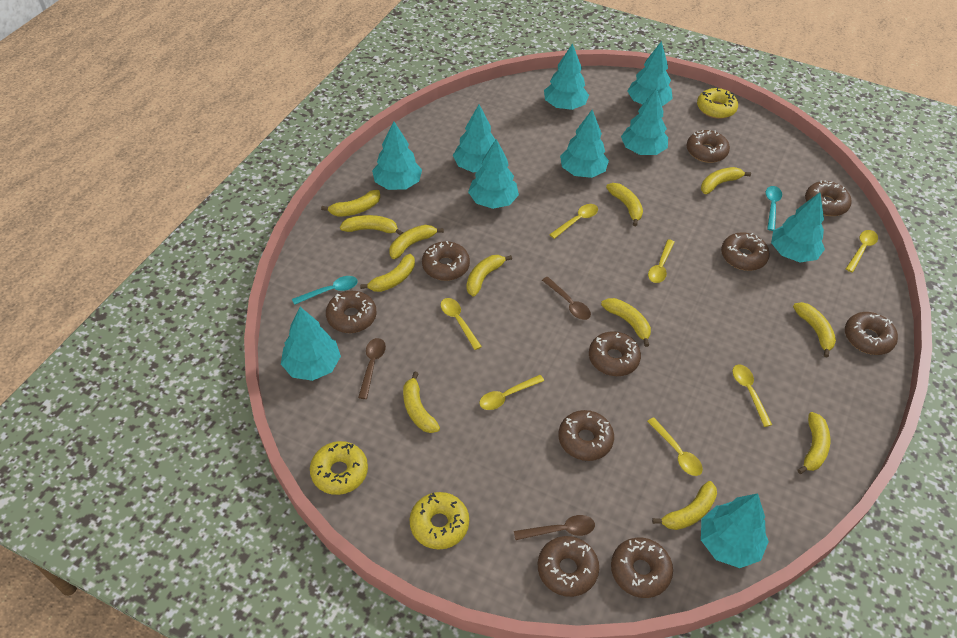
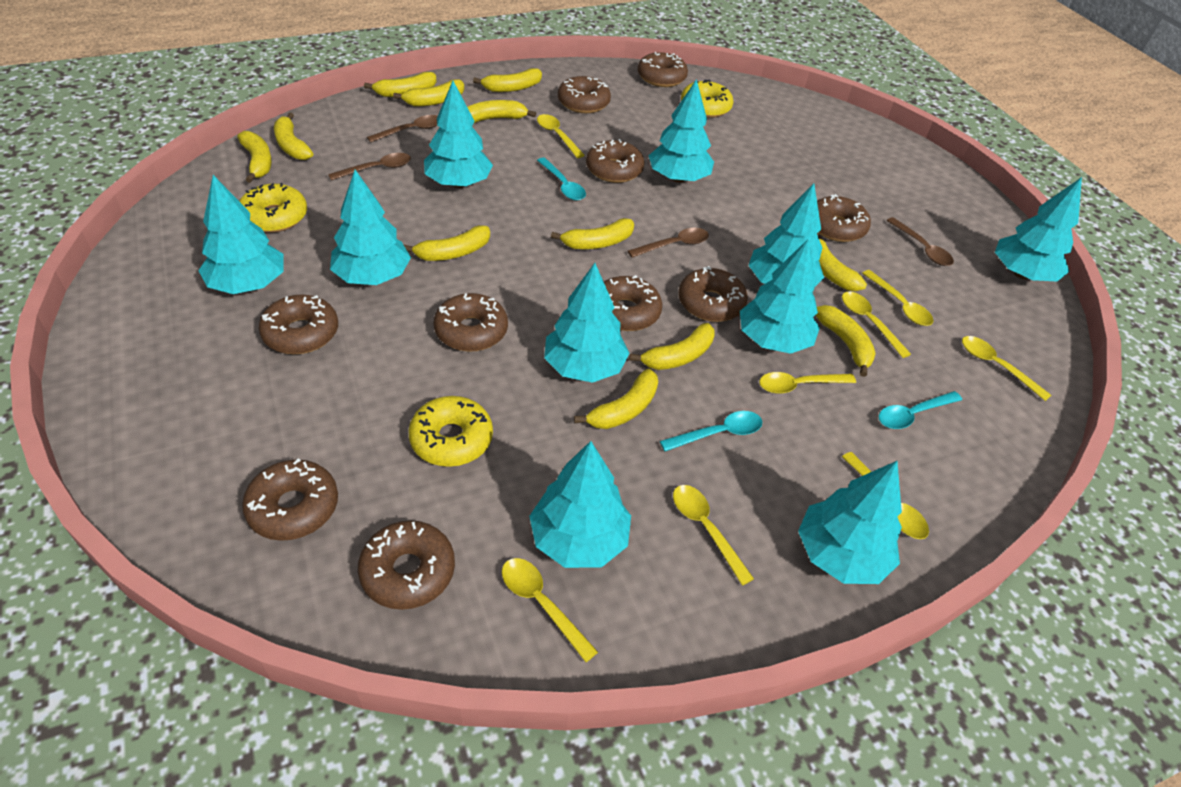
brown spoon: 3 -> 4
turquoise spoon: 2 -> 3
yellow spoon: 7 -> 8

